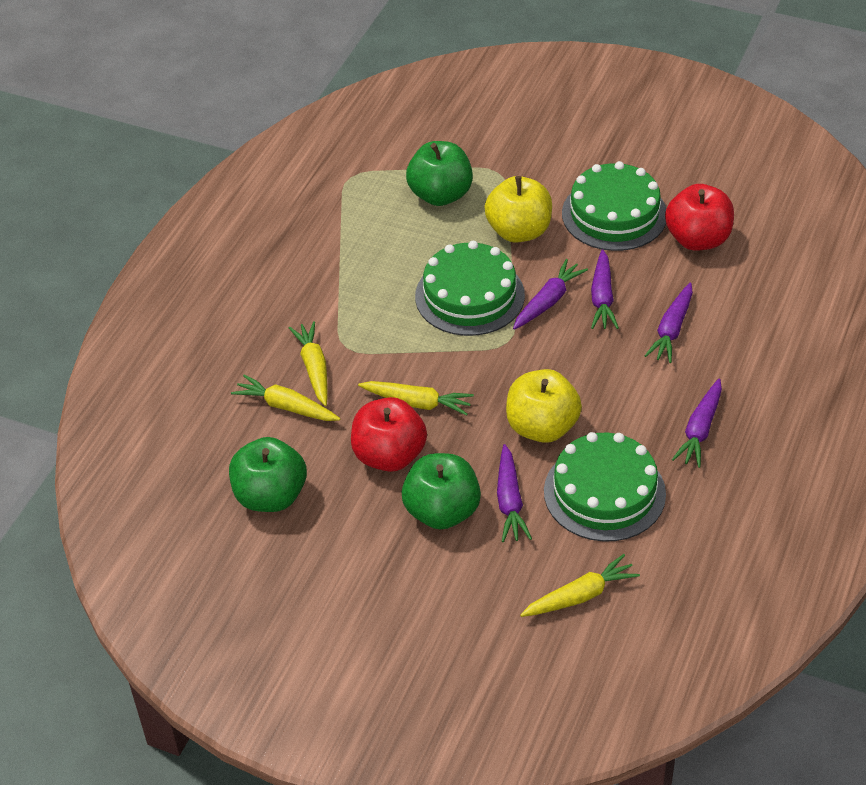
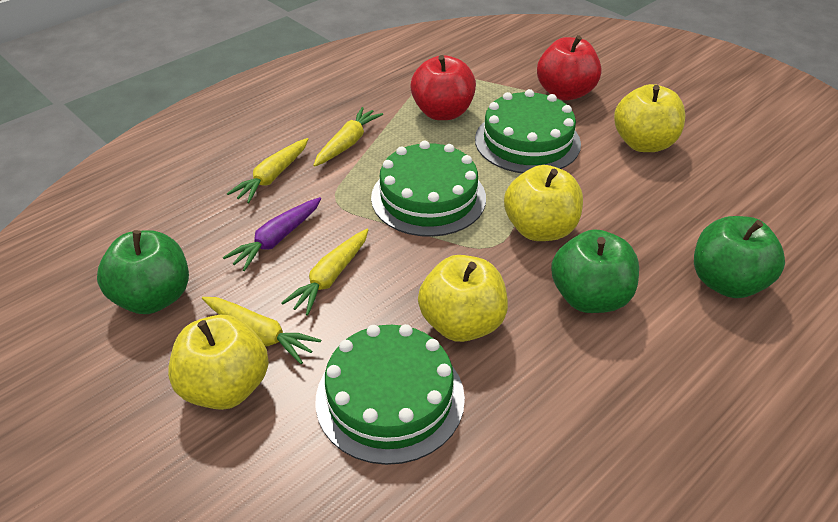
purple carrot: 5 -> 1
yellow apple: 2 -> 4

